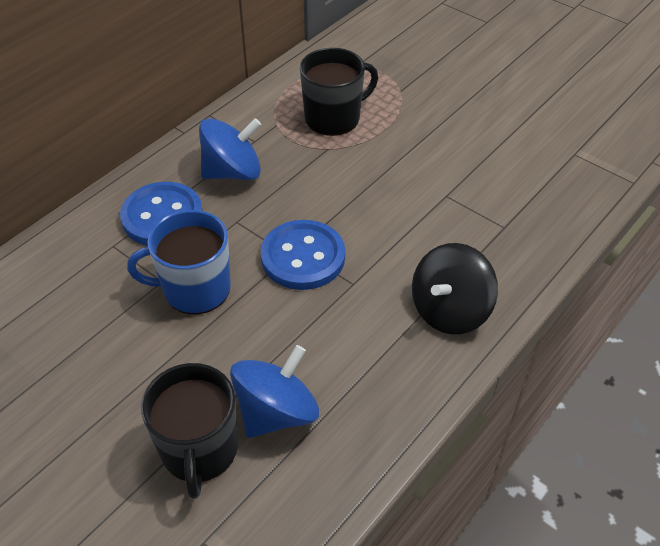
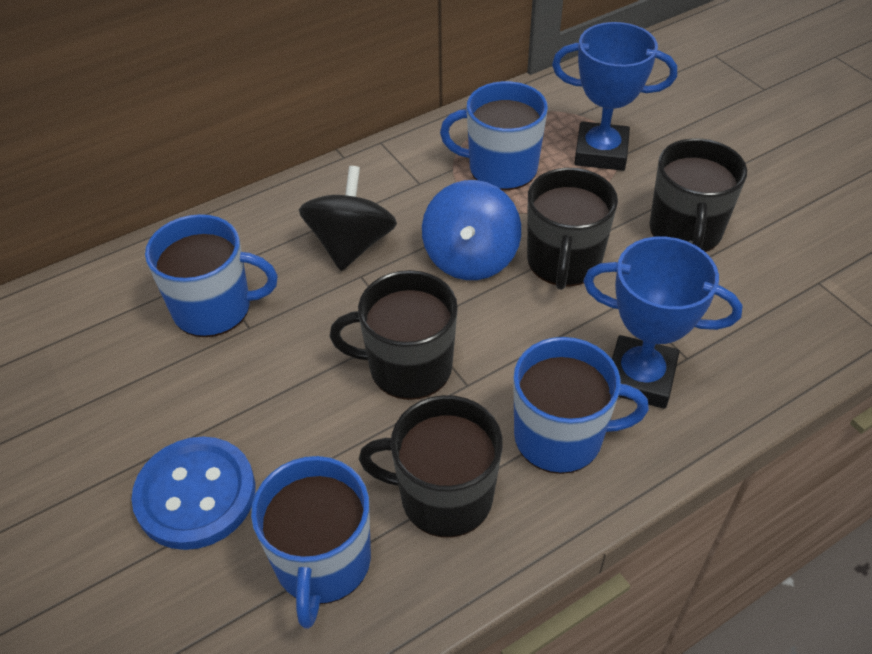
black mug: 2 -> 4
blue button: 2 -> 1
blue mug: 1 -> 4
blue spinning top: 2 -> 1
blue trophy: 0 -> 2

